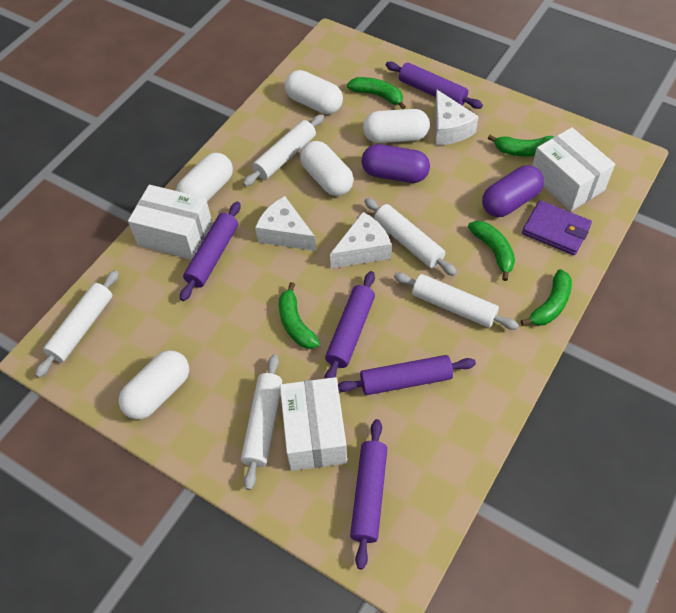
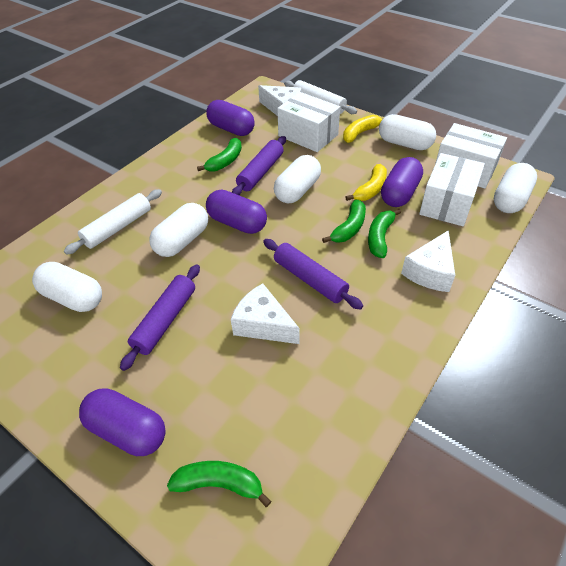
green banana: 5 -> 4
purple capsule: 2 -> 4
purple rolling pin: 5 -> 3
purple wallet: 1 -> 0
white rolling pin: 5 -> 2
yellow banana: 0 -> 2

